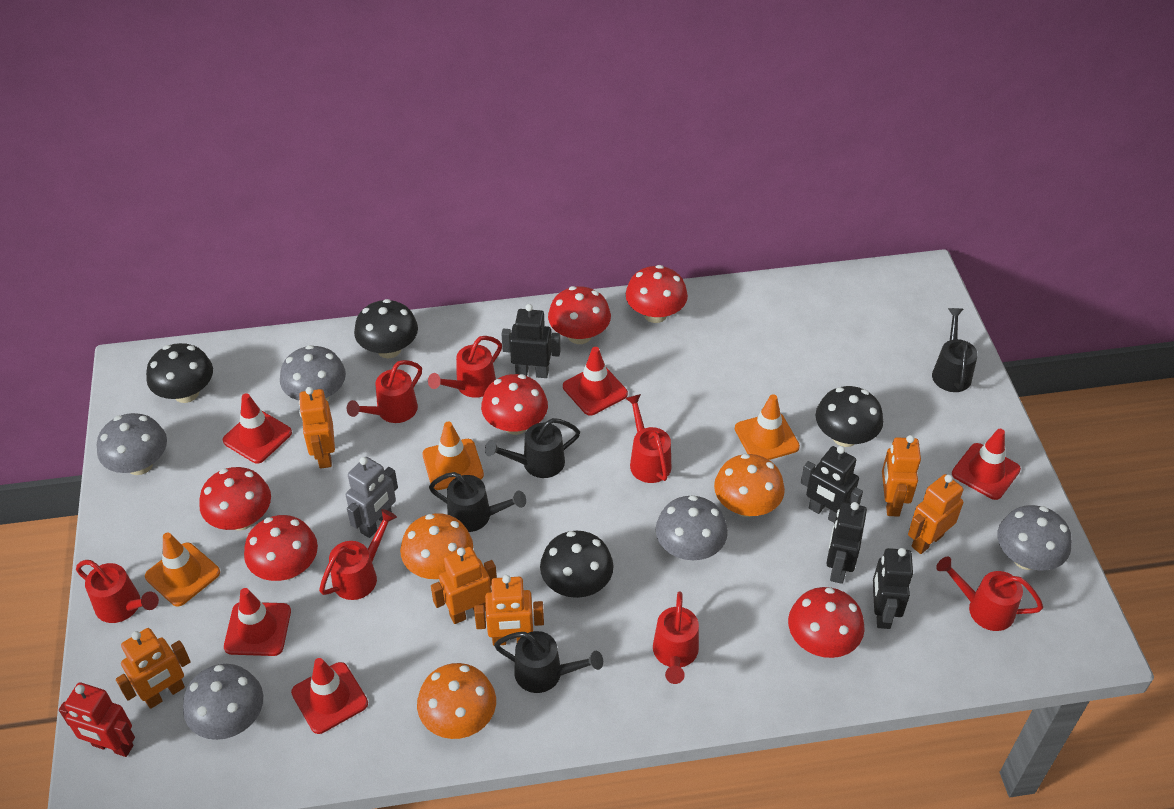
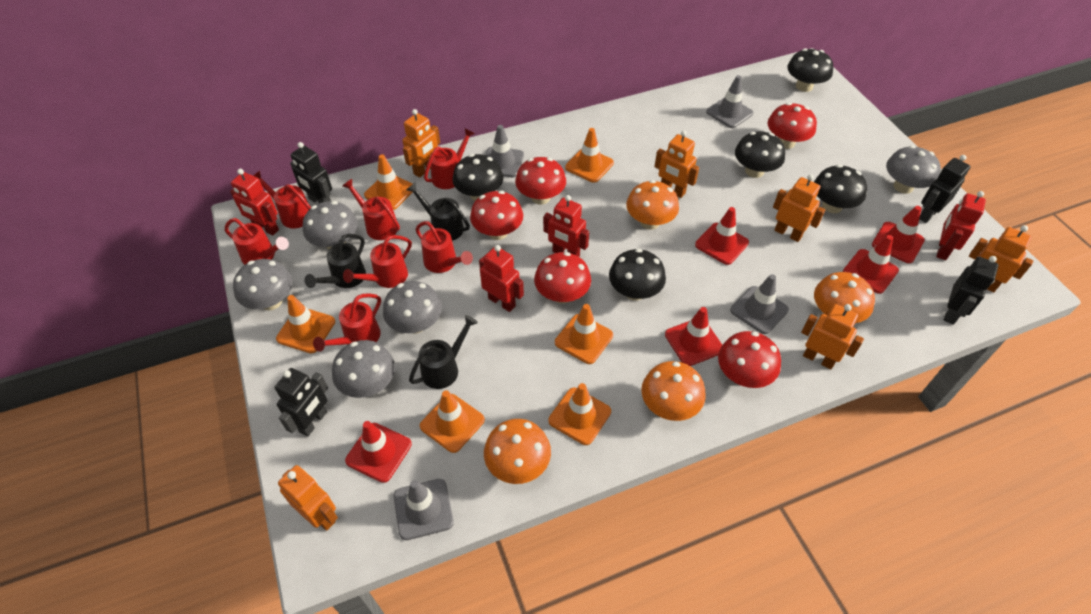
black mushroom: 4 -> 5
black watering can: 4 -> 3
grey robot: 1 -> 0
grey traffic cone: 0 -> 4
orange mushroom: 3 -> 4
orange traffic cone: 3 -> 6
red mushroom: 6 -> 5
red robot: 1 -> 4

